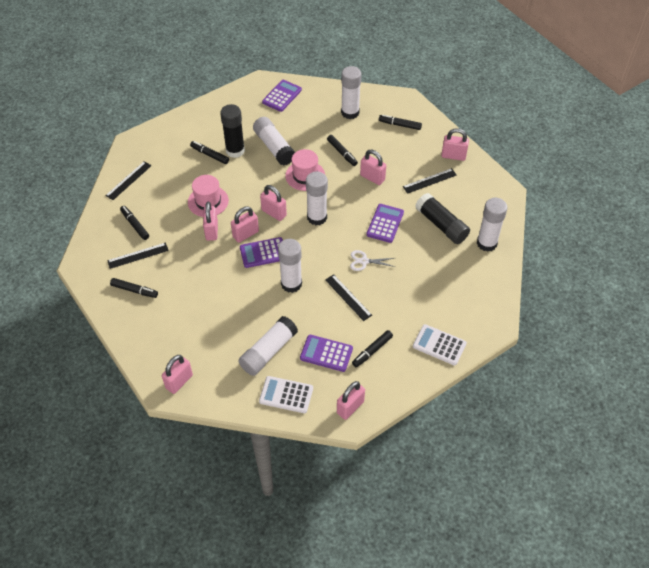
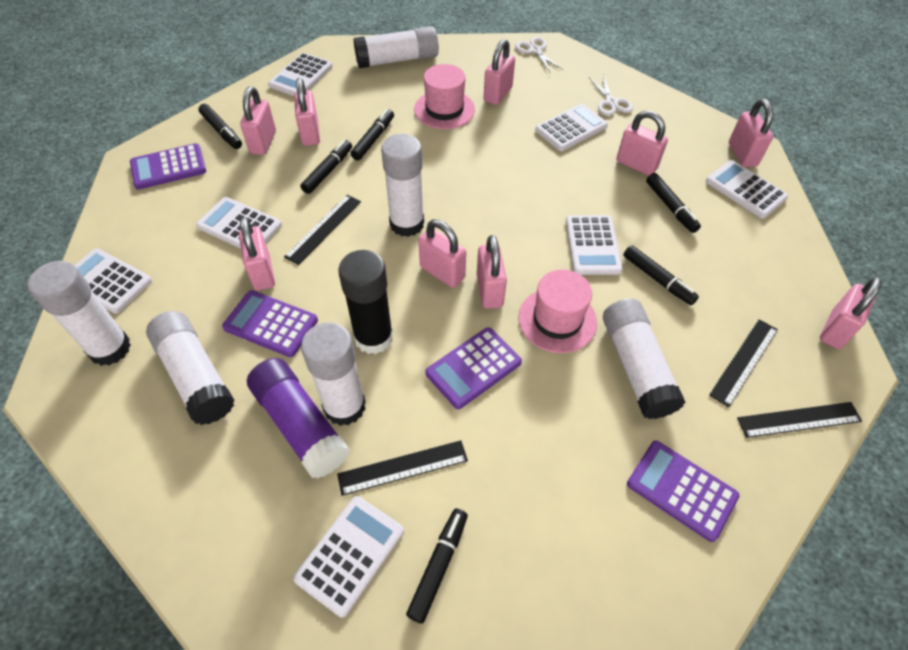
black glue stick: 2 -> 1
pink padlock: 7 -> 9
purple glue stick: 0 -> 1
white calculator: 2 -> 7
white scissors: 1 -> 2

